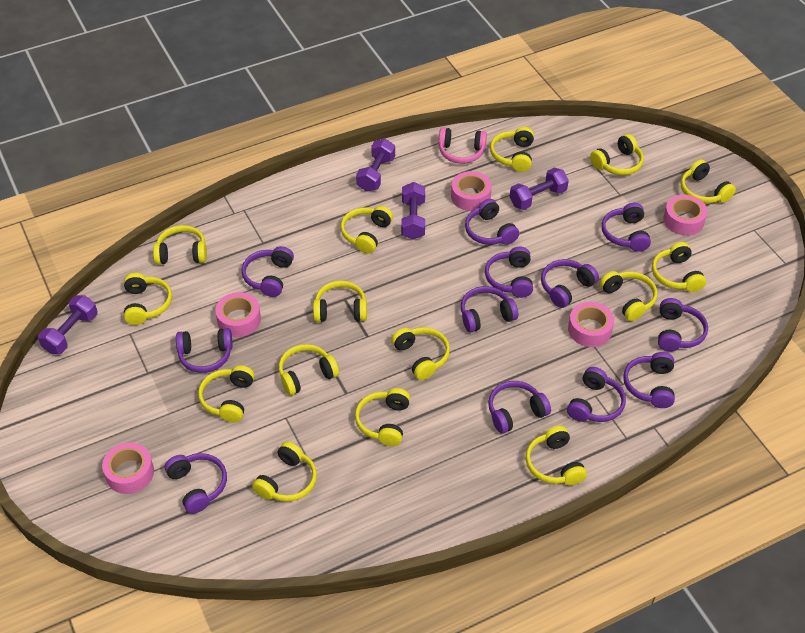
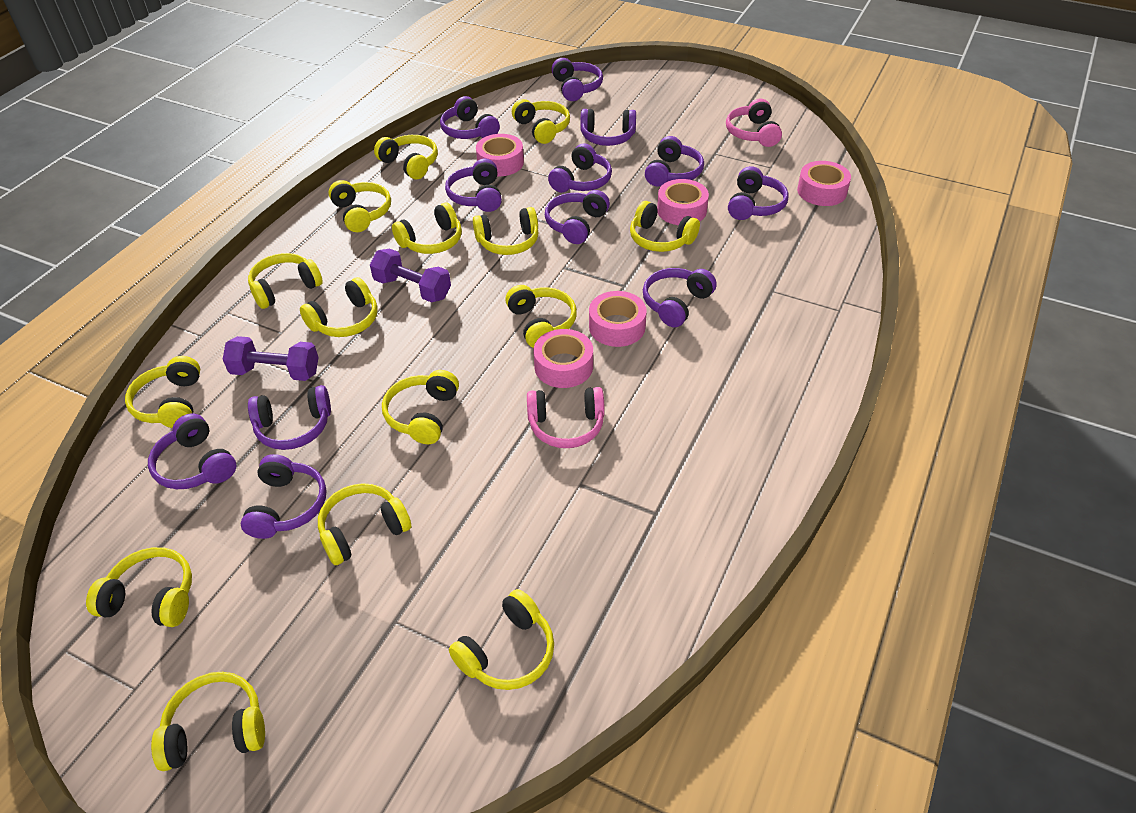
pink headphones: 1 -> 2
purple dumbbell: 4 -> 2

